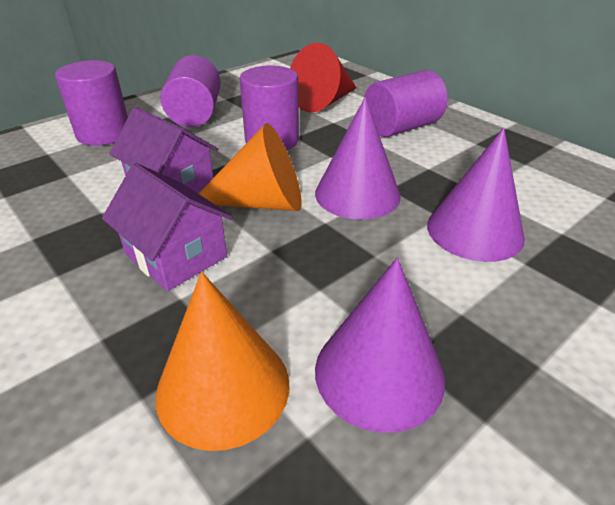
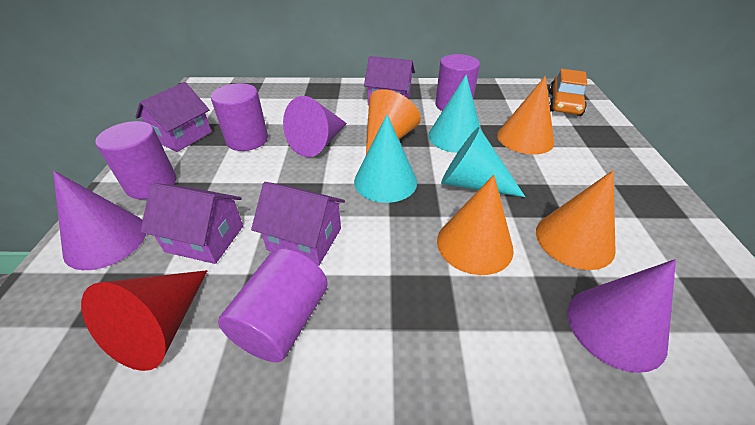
orange car: 0 -> 1
orange cone: 2 -> 4
purple house: 2 -> 4
turquoise cone: 0 -> 3

